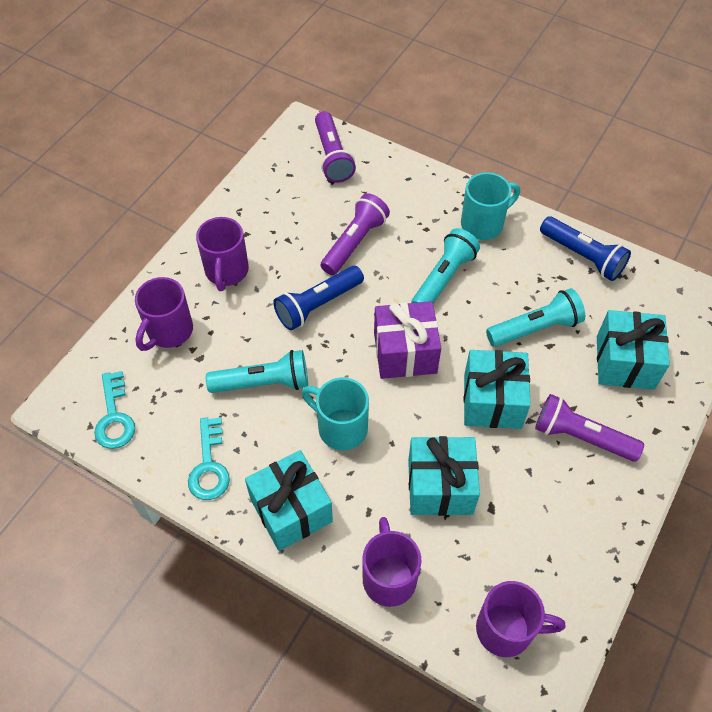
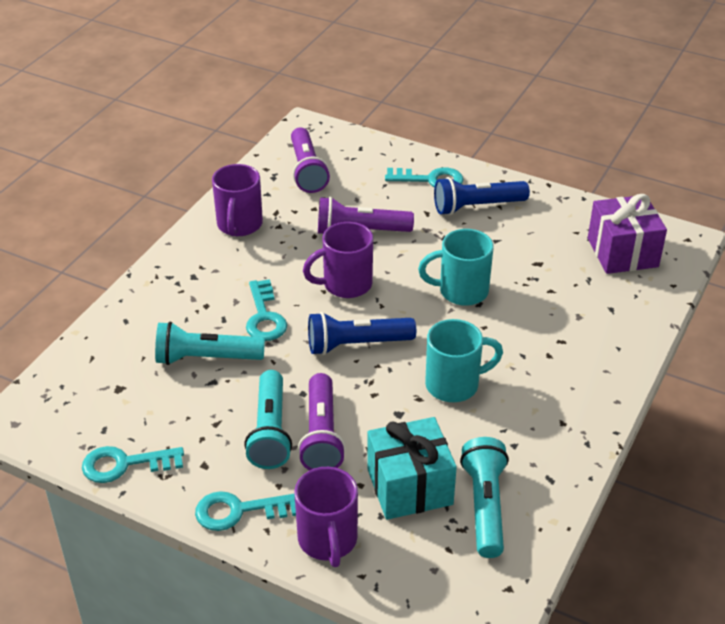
purple mug: 4 -> 3
turquoise gift: 4 -> 1
turquoise key: 2 -> 4

